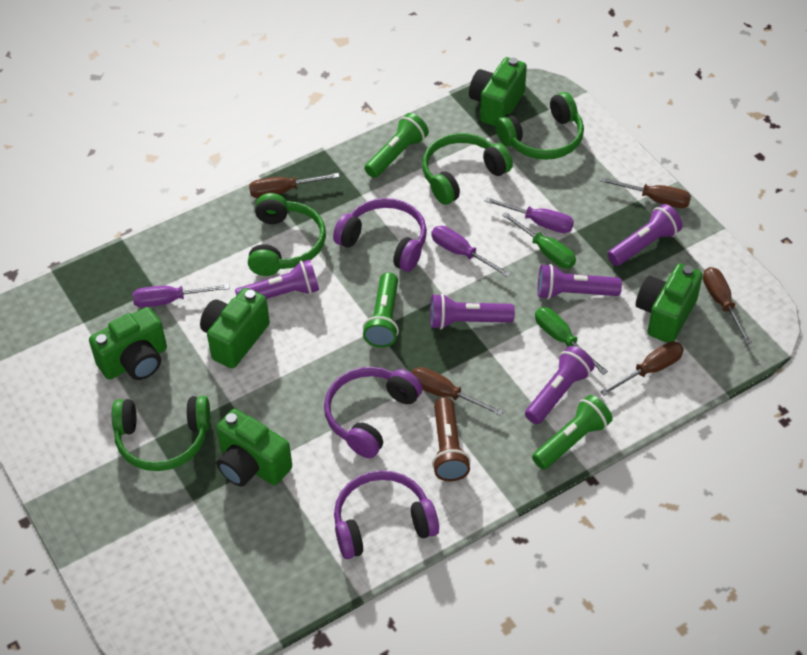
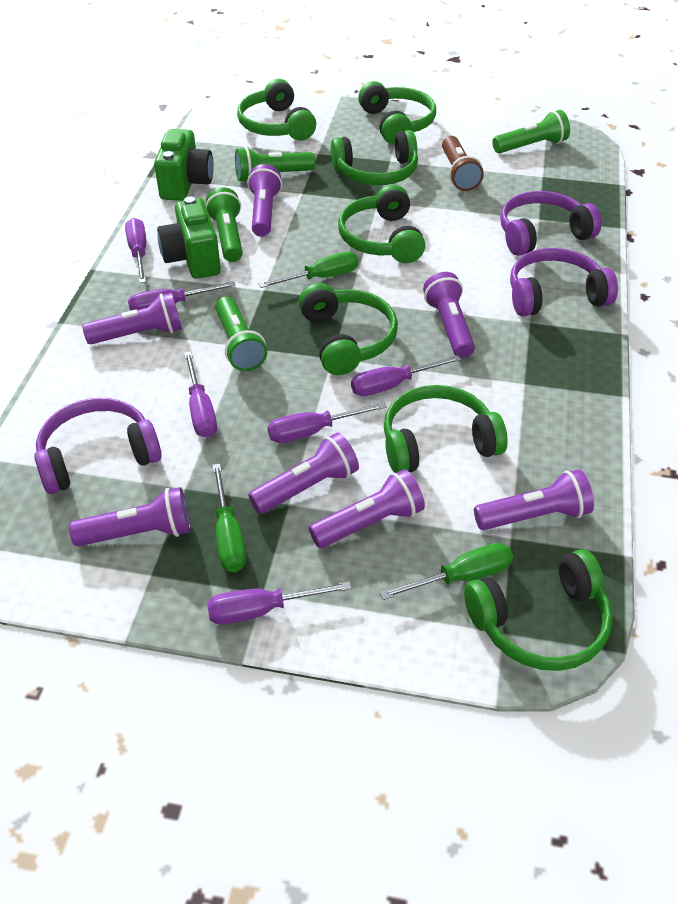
brown screwdriver: 5 -> 0
green camera: 5 -> 2
green flashlight: 3 -> 4
green headphones: 4 -> 7
green screwdriver: 2 -> 3
purple flashlight: 5 -> 7
purple screwdriver: 3 -> 6

